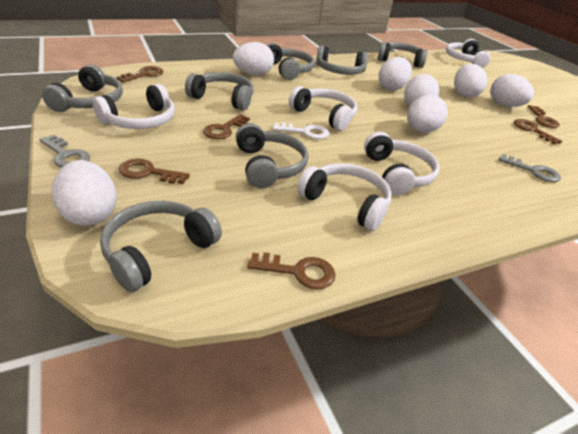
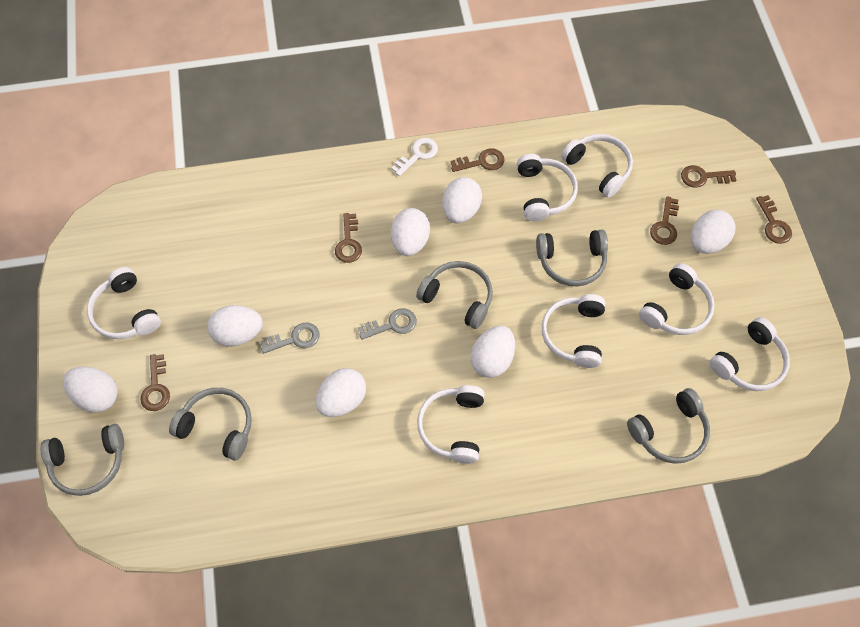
grey headphones: 7 -> 5
white headphones: 5 -> 7

